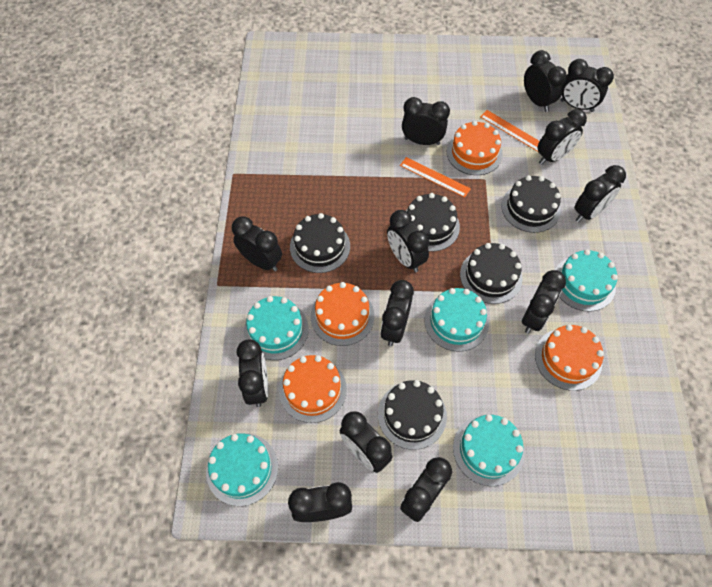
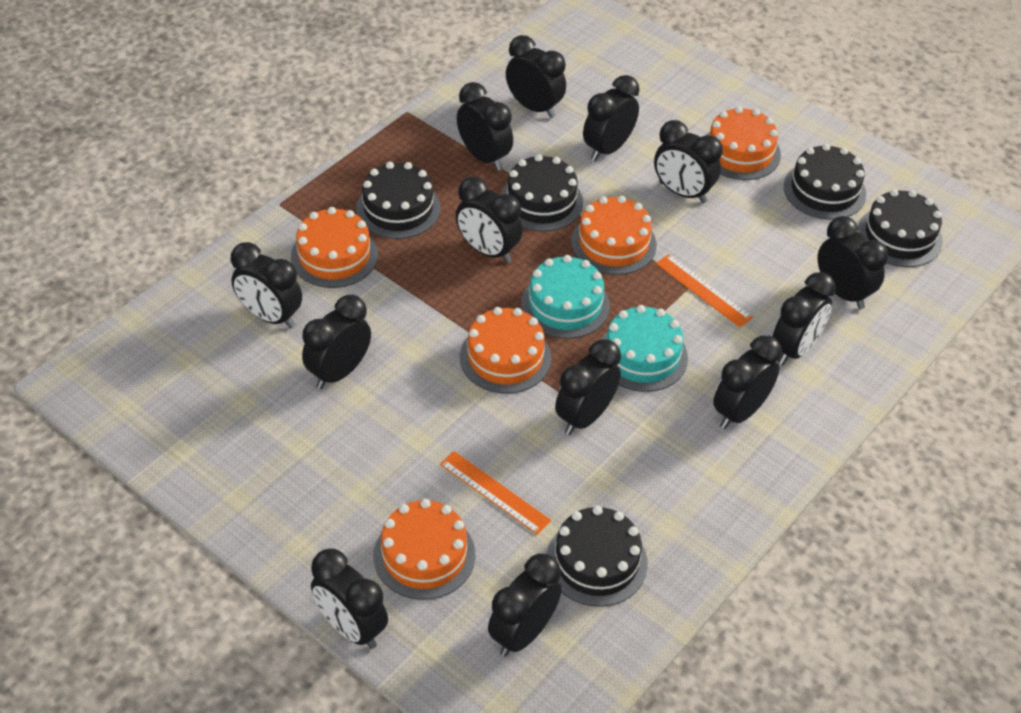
orange cake: 4 -> 5
turquoise cake: 5 -> 2

